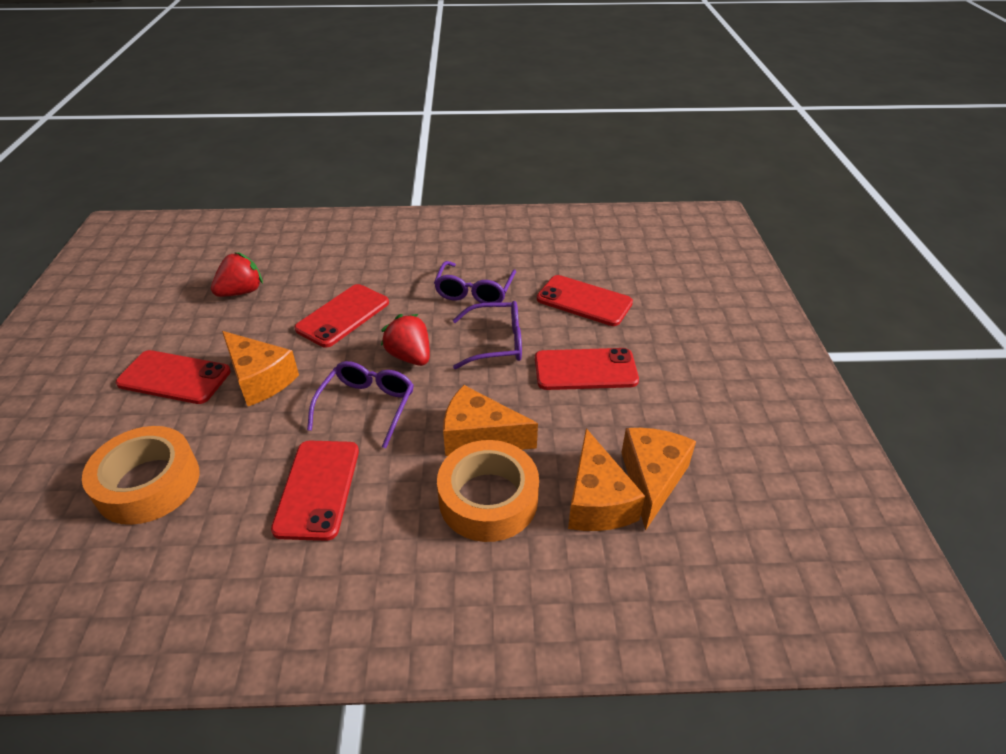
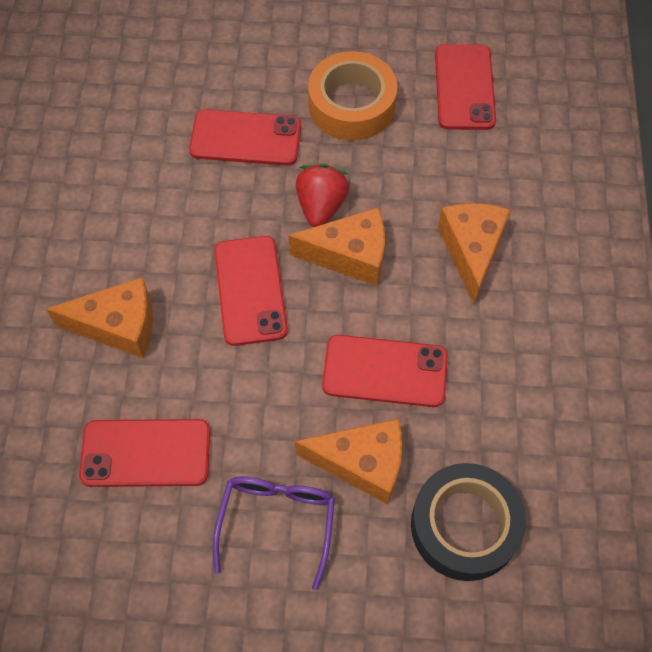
black tape: 0 -> 1
orange tape: 2 -> 1
purple glasses: 3 -> 1
red strawberry: 2 -> 1

